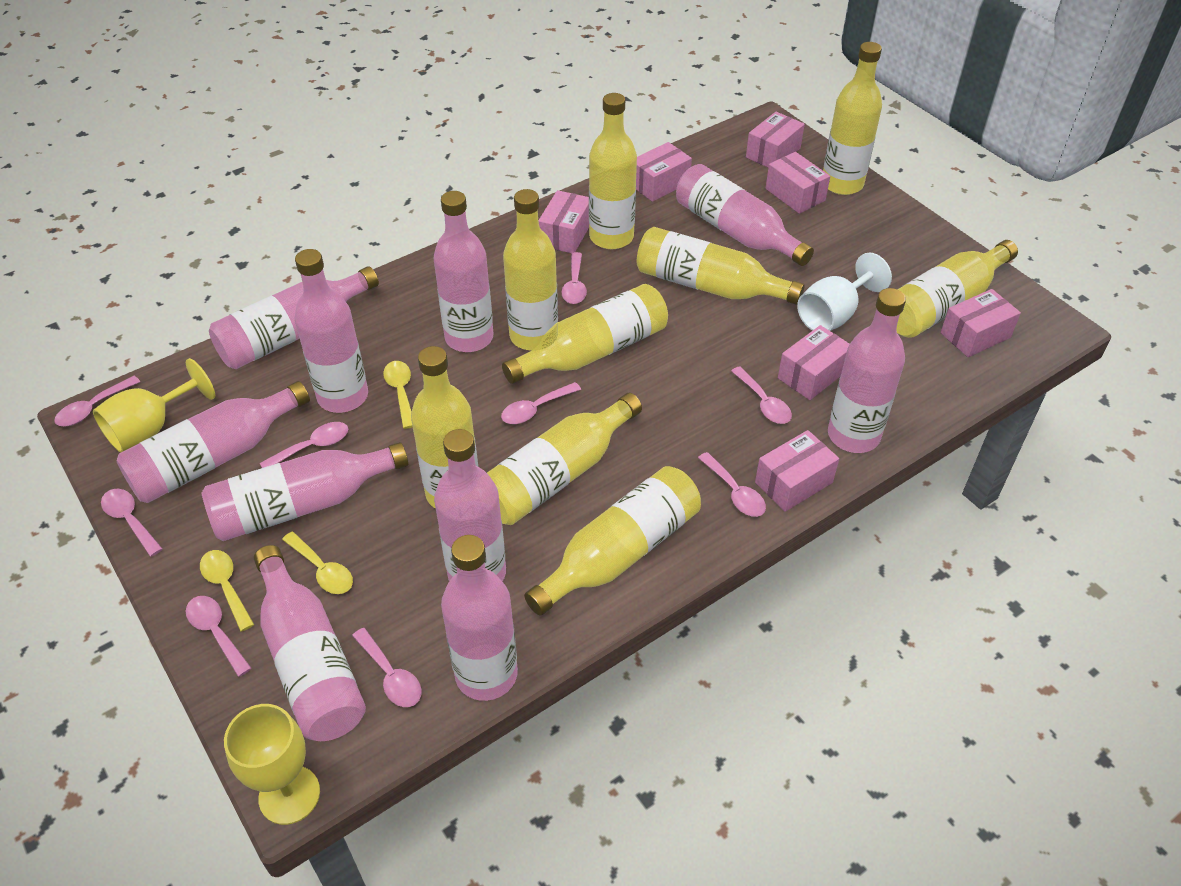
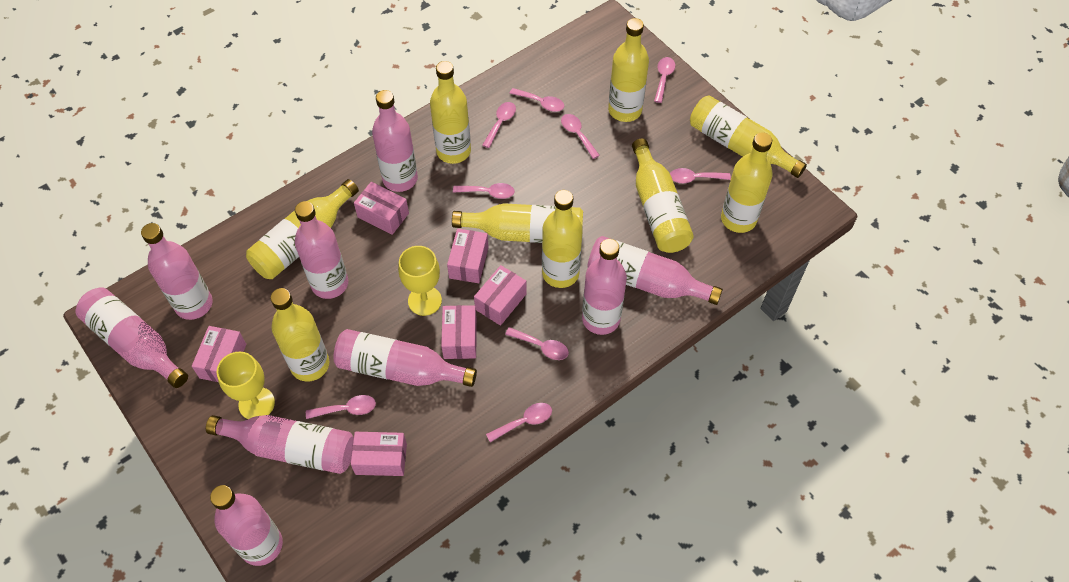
pink bottle: 10 -> 9
pink box: 7 -> 6
white goblet: 1 -> 0
yellow spoon: 3 -> 0

